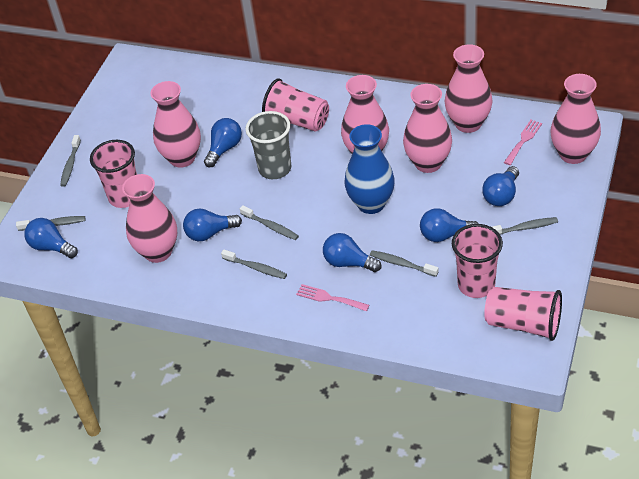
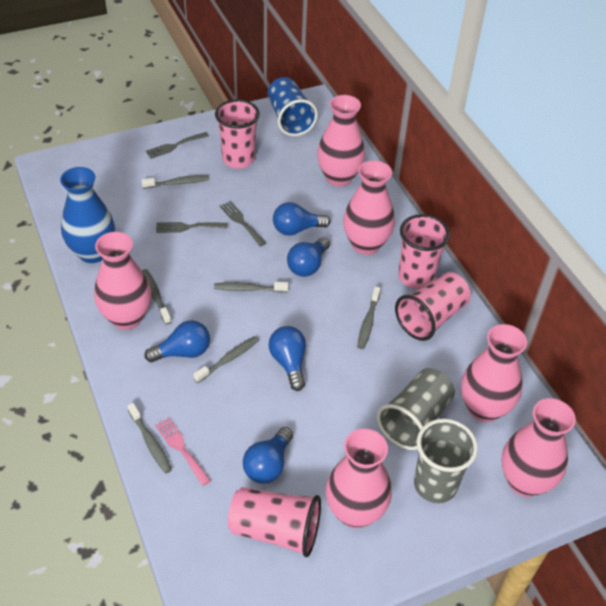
blue cup: 0 -> 1
blue light bulb: 6 -> 5
grey cup: 1 -> 2
grey fork: 0 -> 3
pink fork: 2 -> 1

